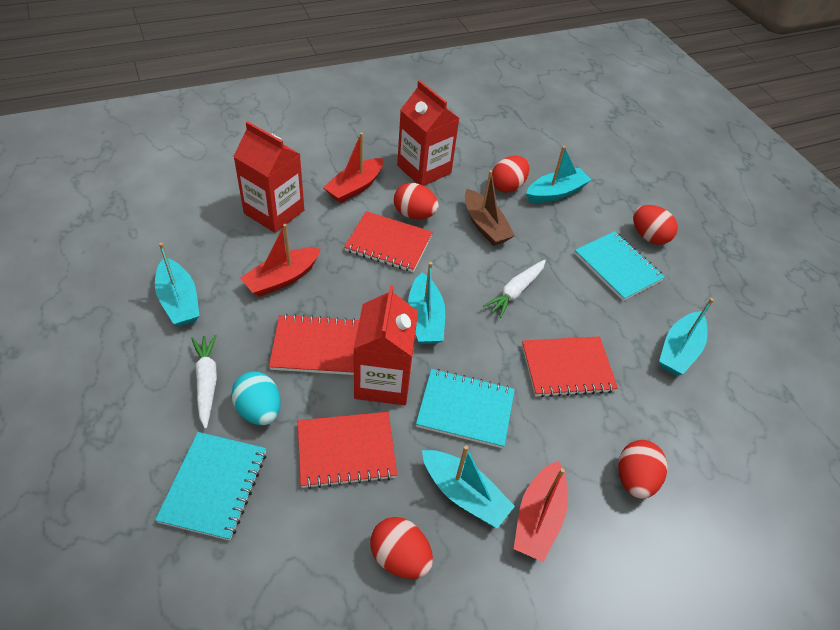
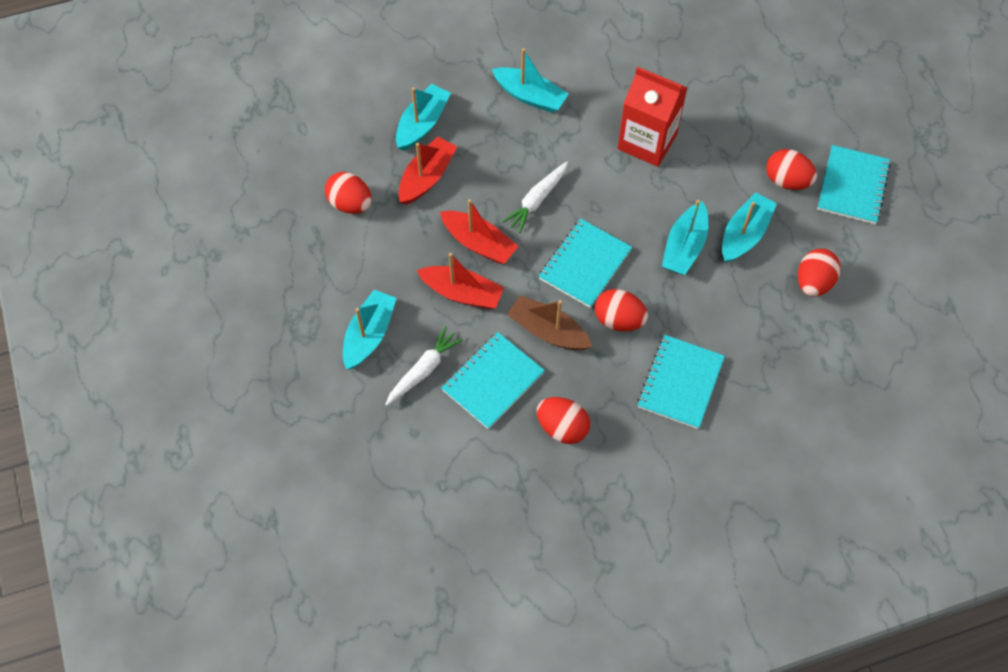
red carton: 3 -> 1
red notebook: 4 -> 0
turquoise egg: 1 -> 0
turquoise notebook: 3 -> 4

